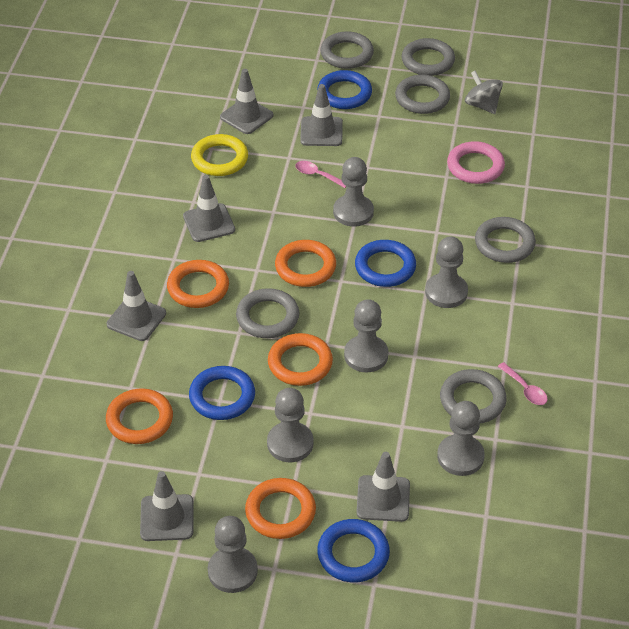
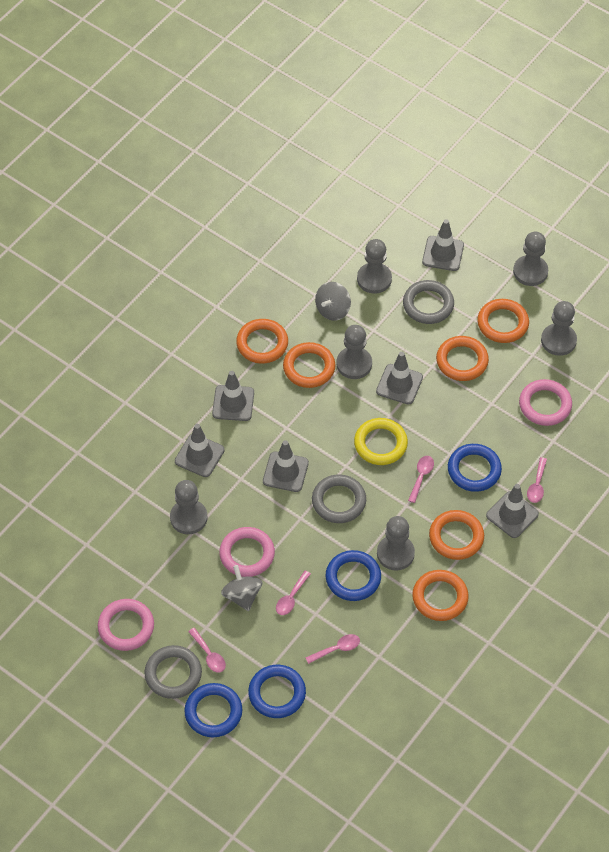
grey ring: 6 -> 3
grey spinning top: 1 -> 2
orange ring: 5 -> 6
pink ring: 1 -> 3
pink spoon: 2 -> 5

